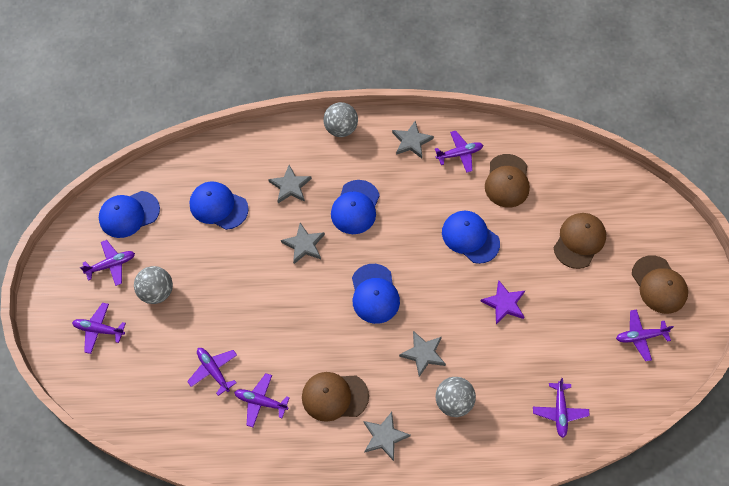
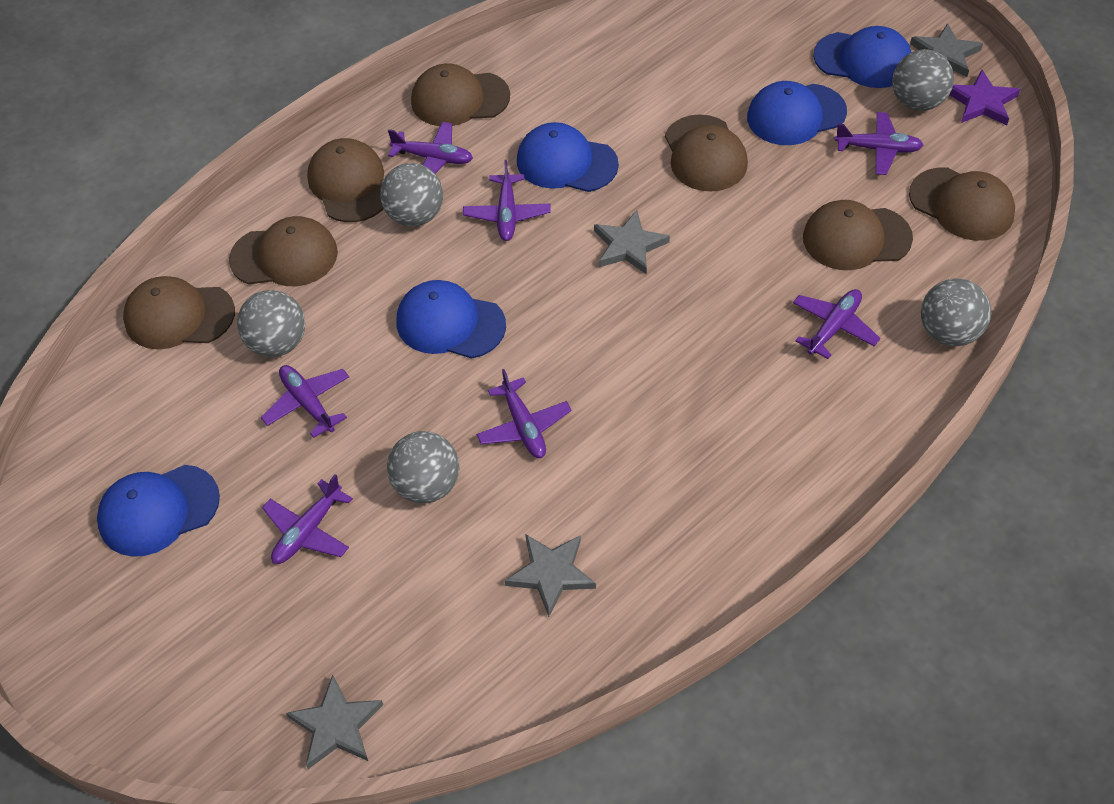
brown cap: 4 -> 7
grey ball: 3 -> 5
grey star: 5 -> 4

